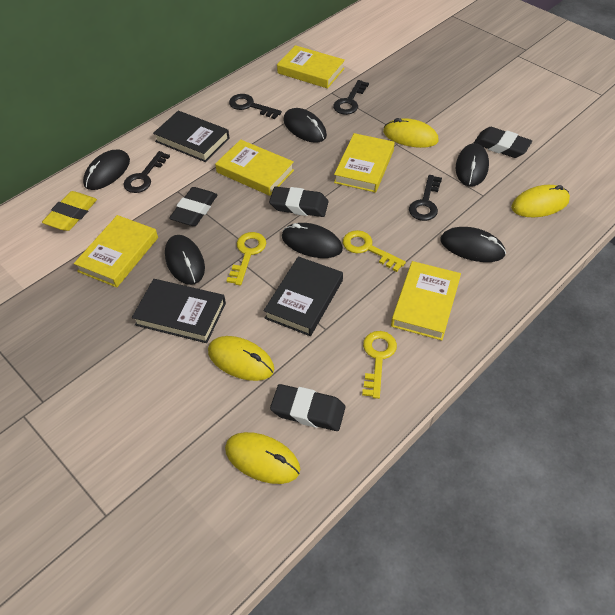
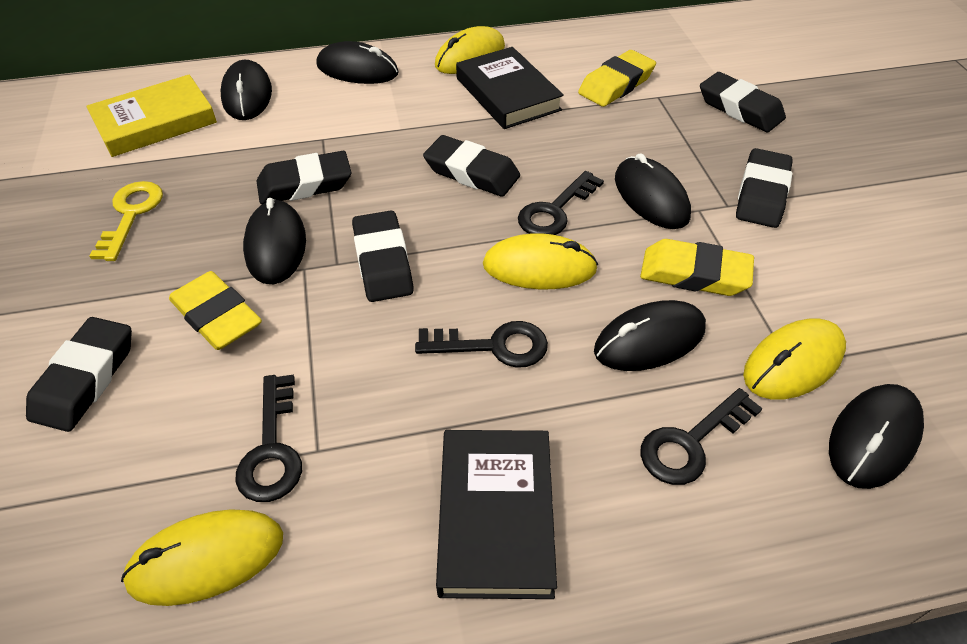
black book: 3 -> 2
black eraser: 4 -> 6
yellow book: 5 -> 1
yellow eraser: 1 -> 3
yellow key: 3 -> 1

